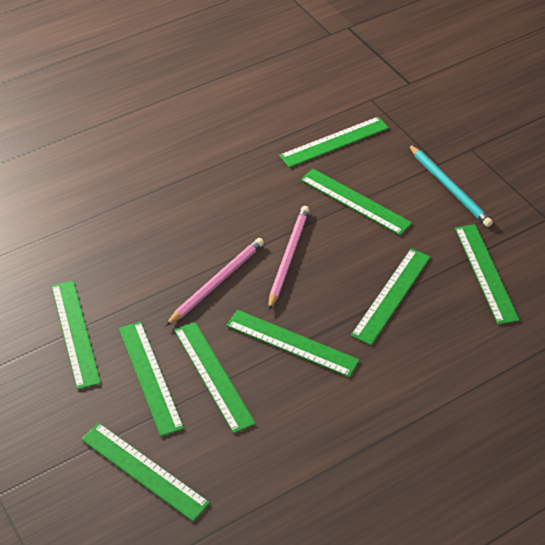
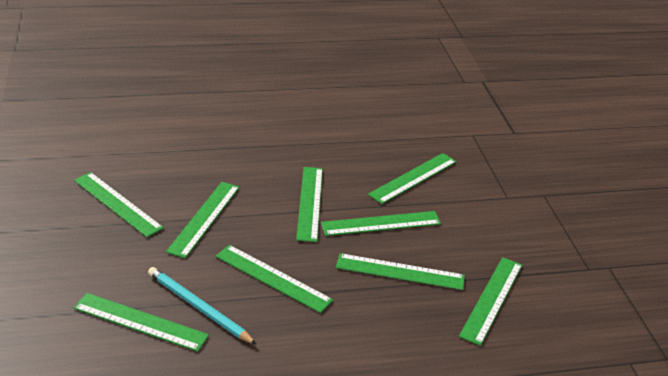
pink pencil: 2 -> 0

